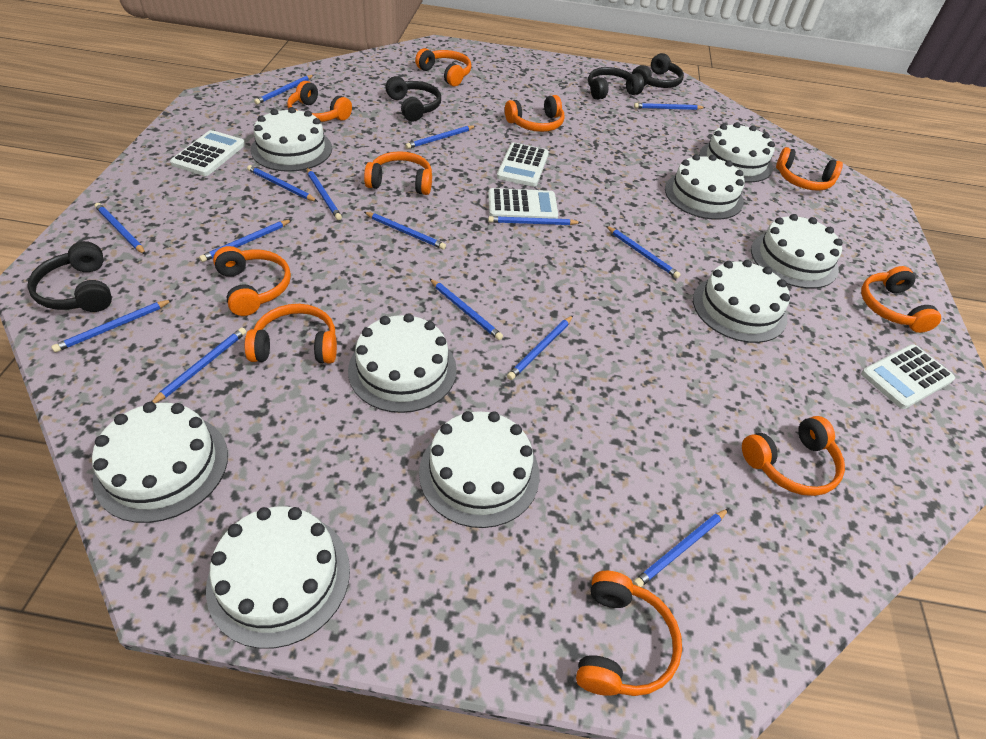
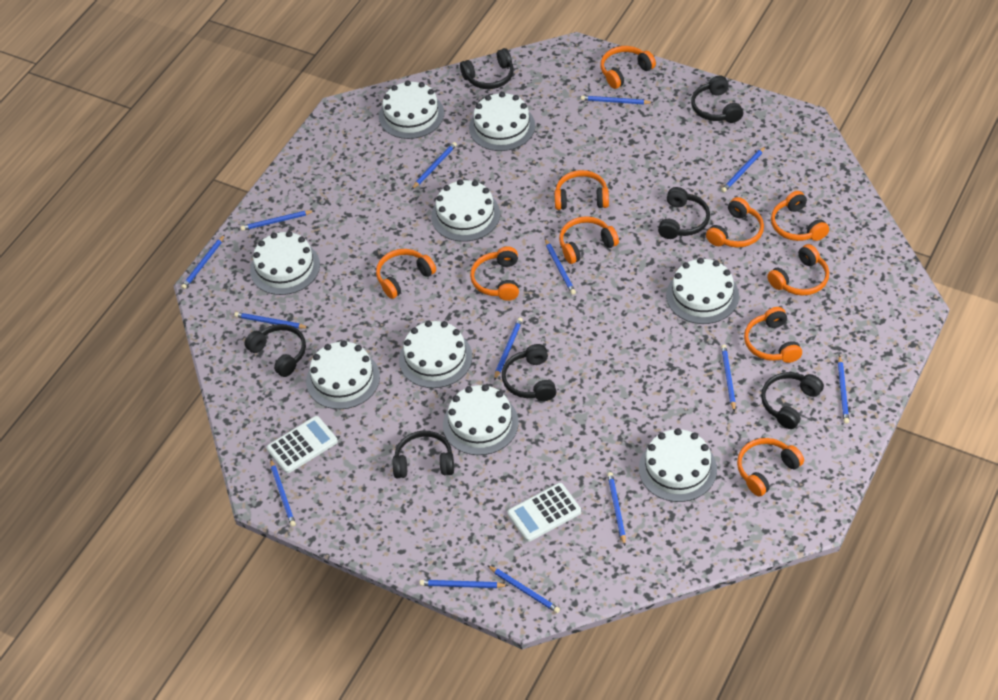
black headphones: 4 -> 7
blue pencil: 15 -> 14
white calculator: 4 -> 2

